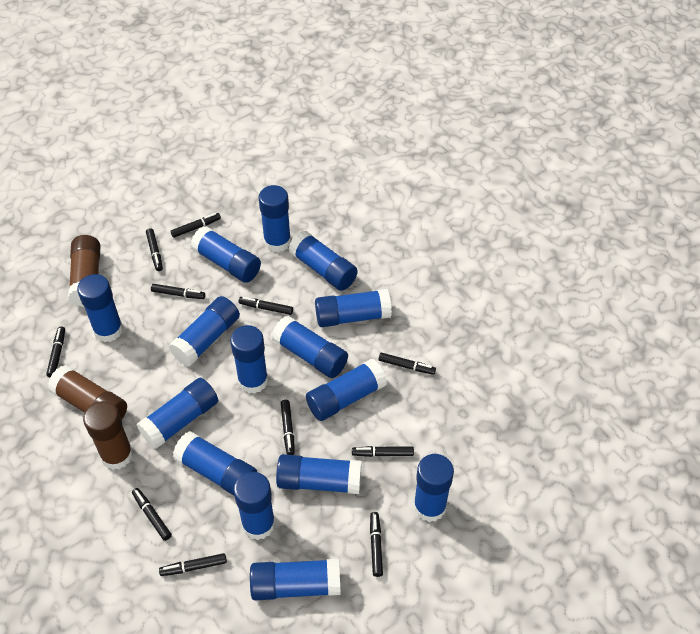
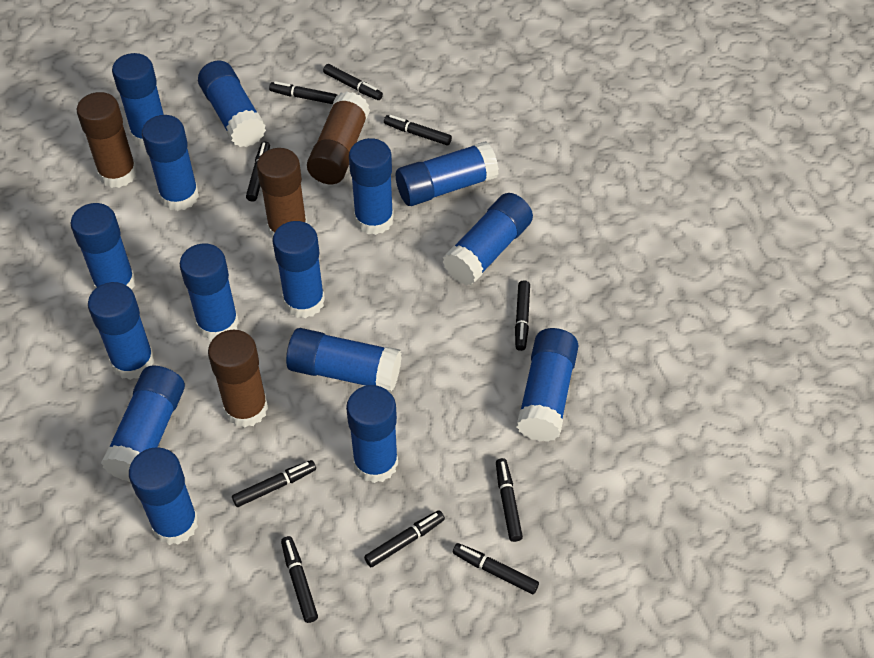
black marker: 11 -> 10
brown glue stick: 3 -> 4

